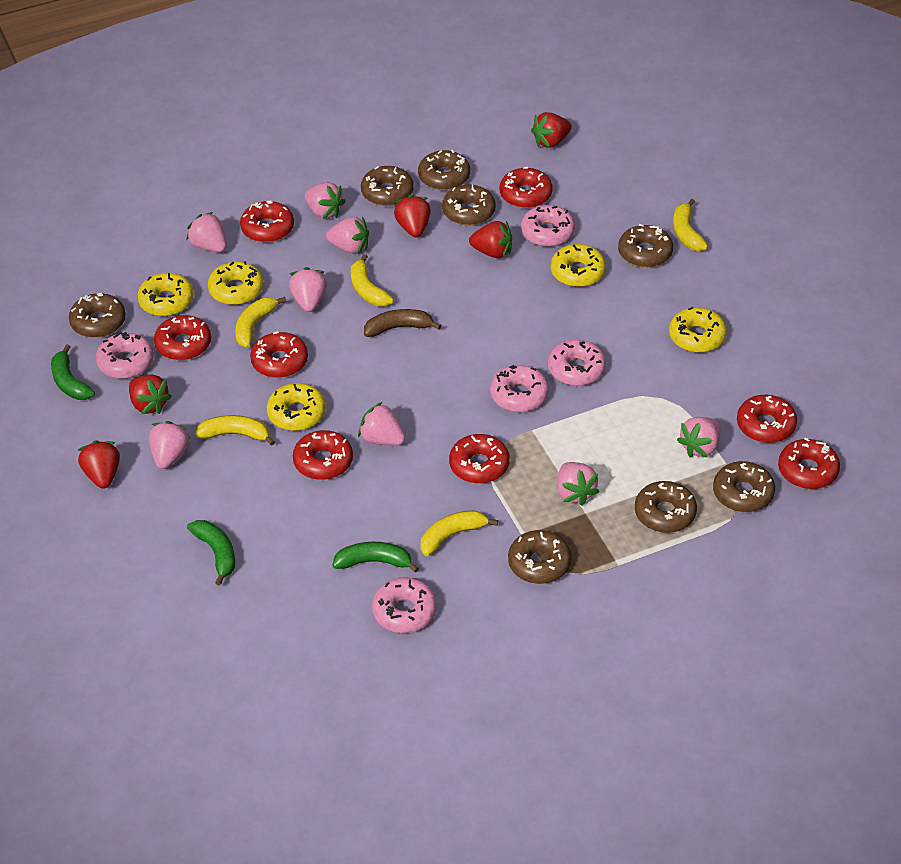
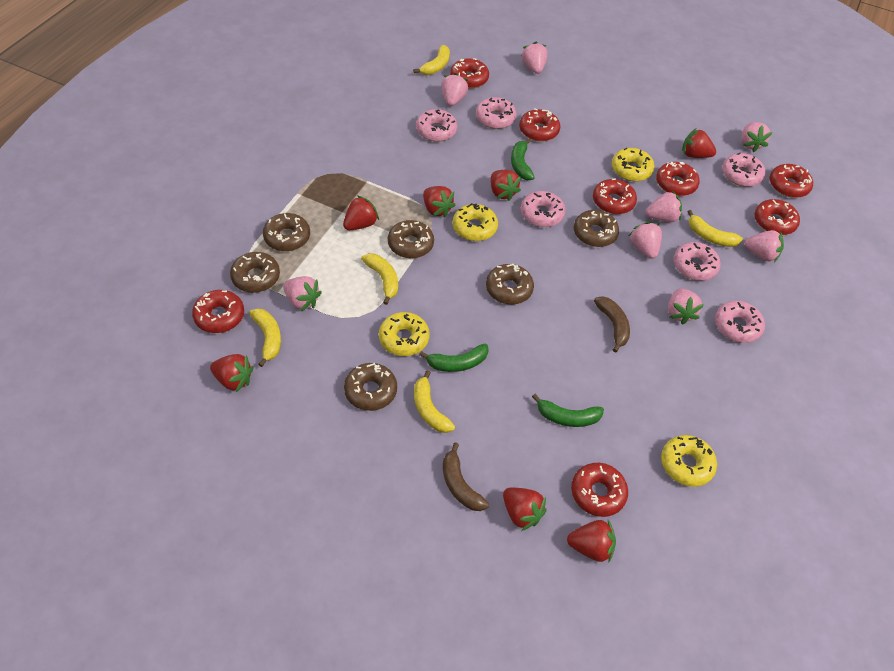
brown banana: 1 -> 2
brown donut: 8 -> 6
pink donut: 5 -> 6
red strawberry: 5 -> 7
yellow donut: 5 -> 4

